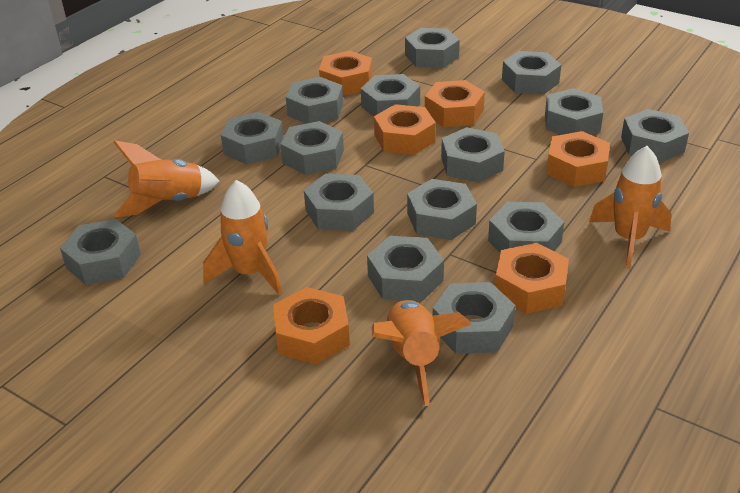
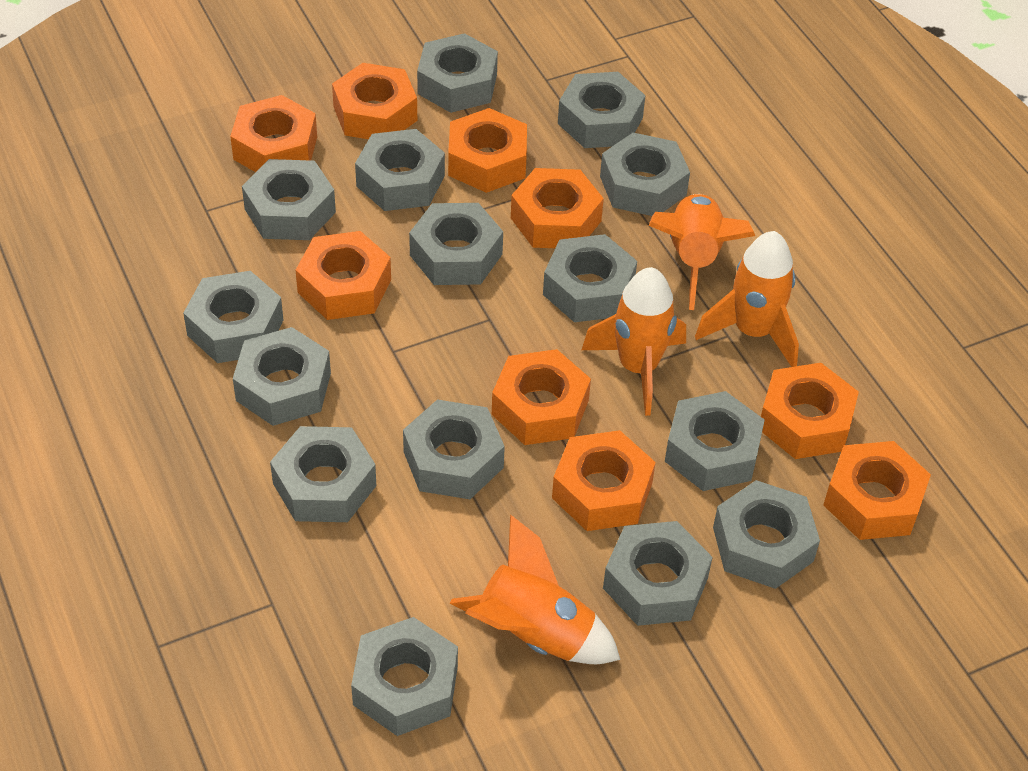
orange nut: 6 -> 9

